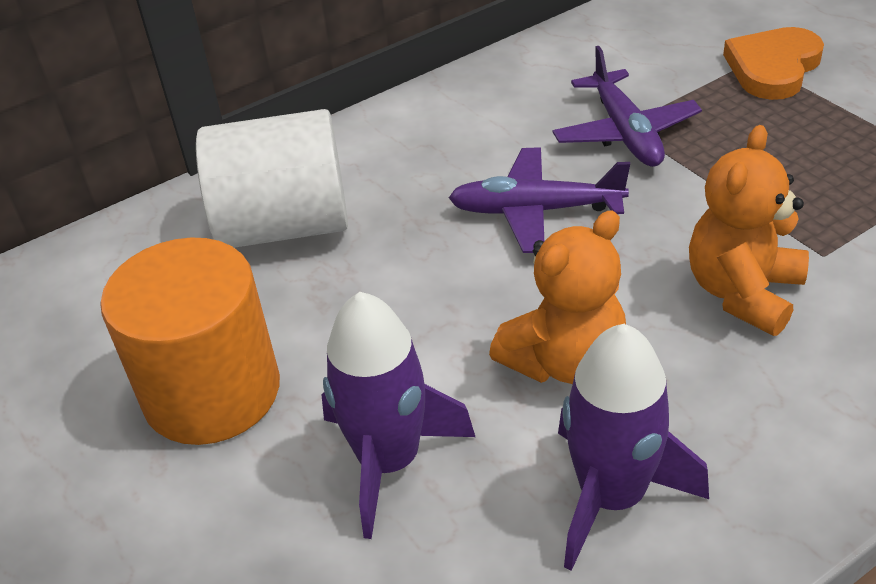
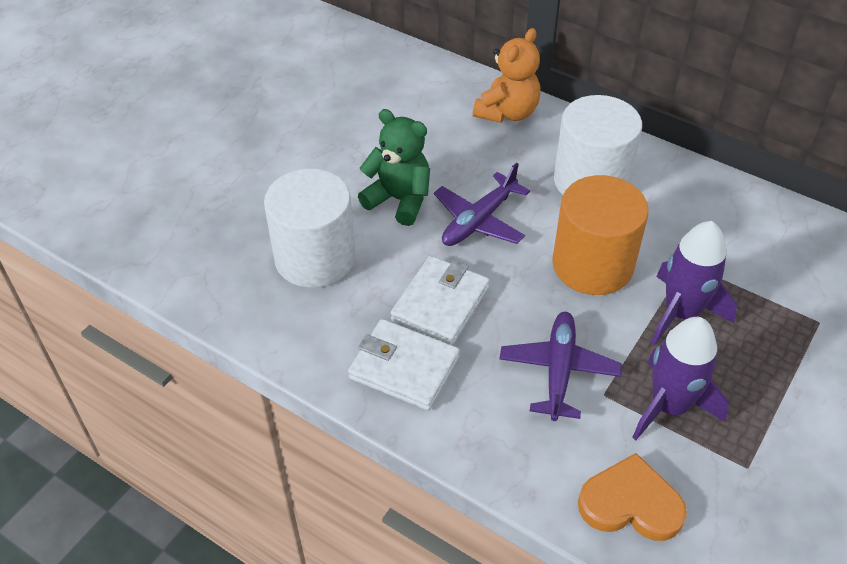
green teddy bear: 0 -> 1
orange teddy bear: 2 -> 1
white cylinder: 1 -> 2
white wallet: 0 -> 2

